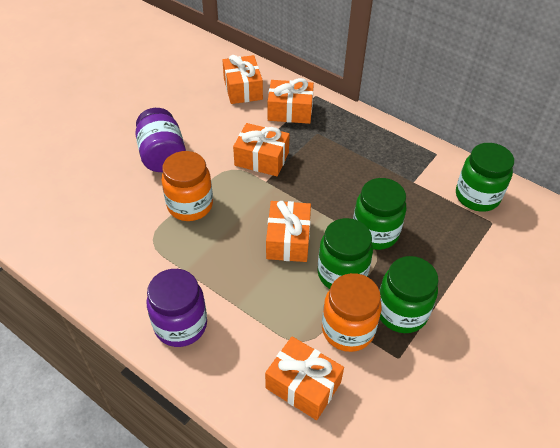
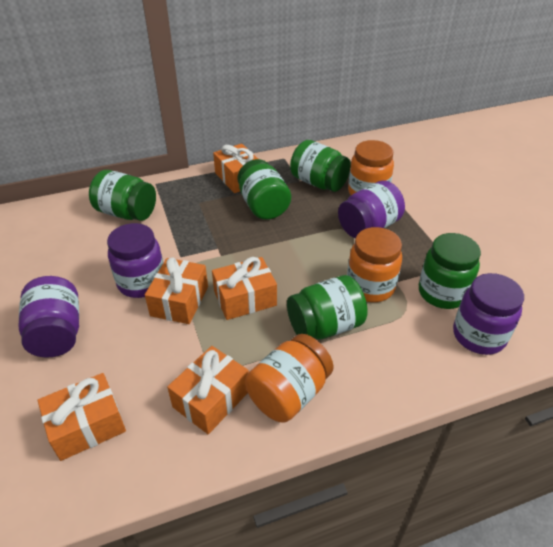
green jar: 4 -> 5
orange jar: 2 -> 3
purple jar: 2 -> 4

